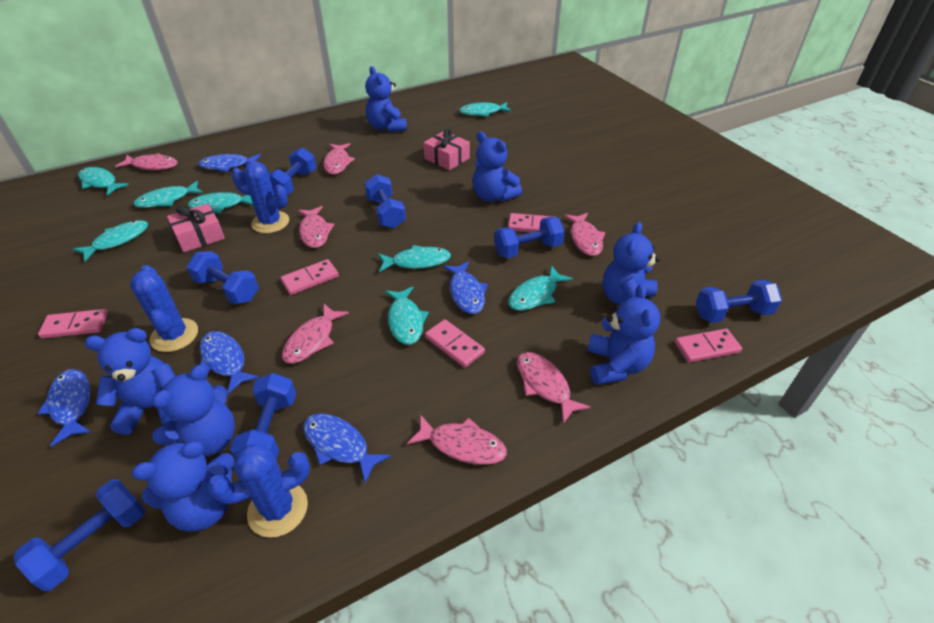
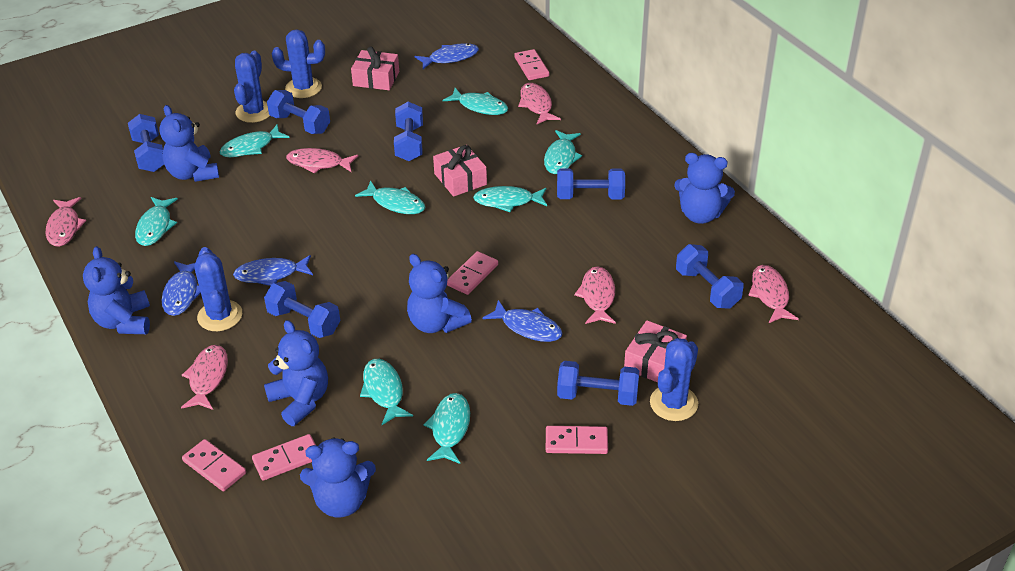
blue cactus: 3 -> 4
blue fish: 5 -> 4
blue teddy bear: 7 -> 6
pink fish: 7 -> 6
pink gift: 2 -> 3

